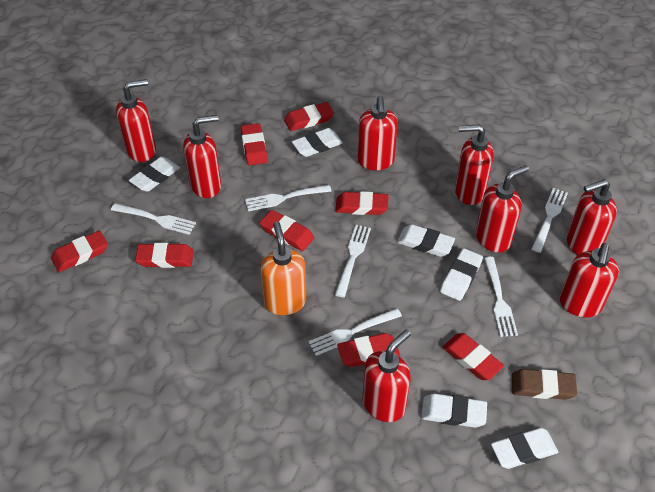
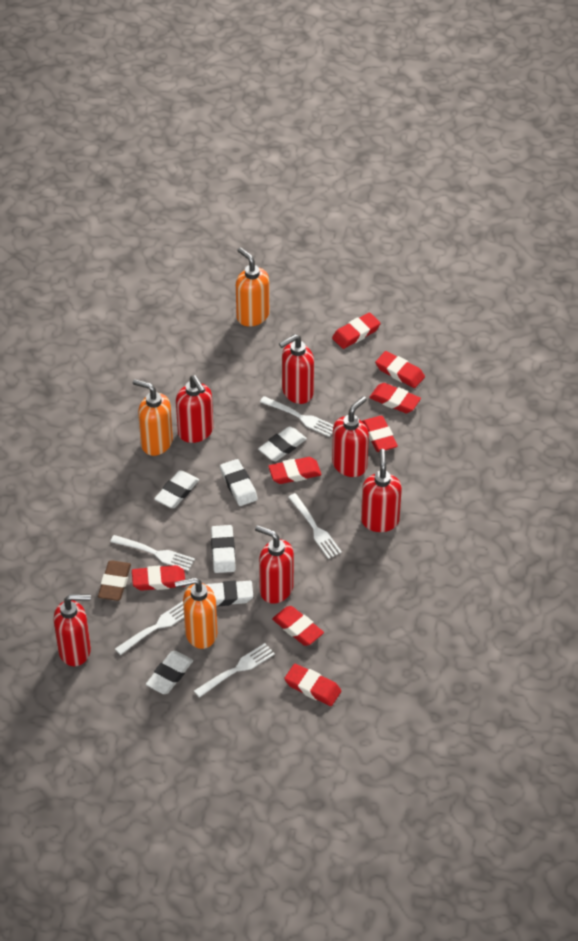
orange soap dispenser: 1 -> 3
red soap dispenser: 8 -> 6
white fork: 6 -> 5

